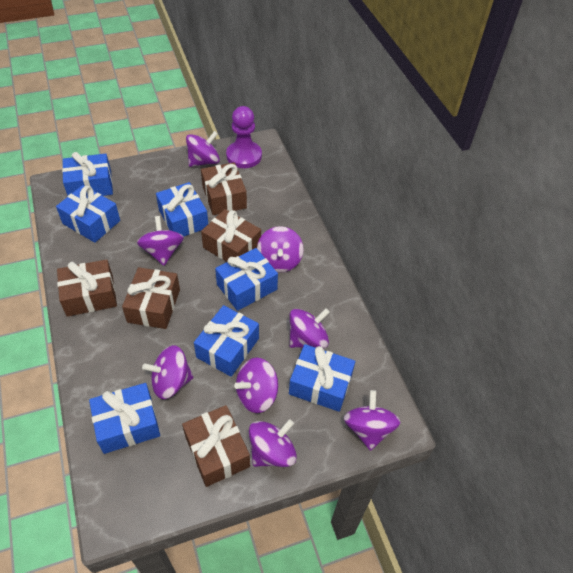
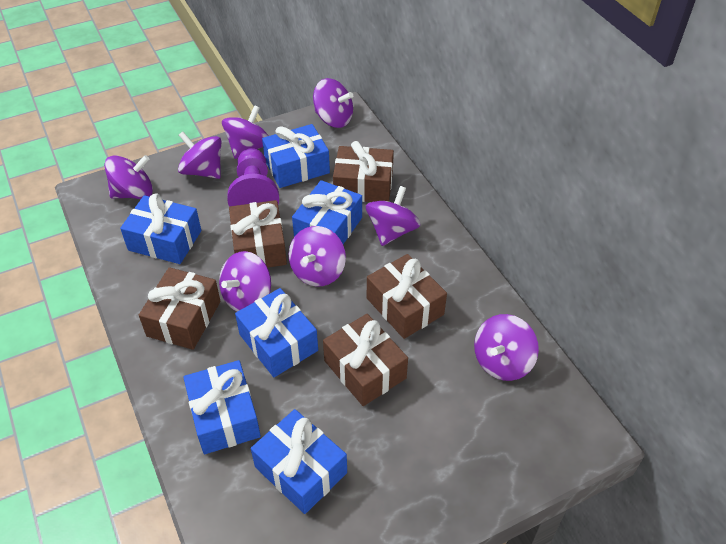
blue gift: 7 -> 6

